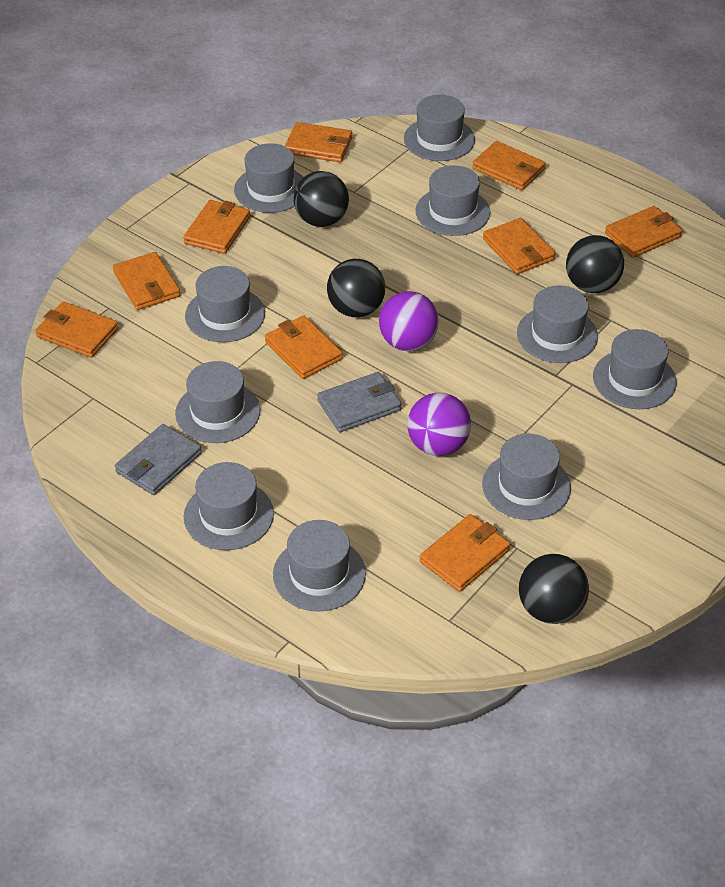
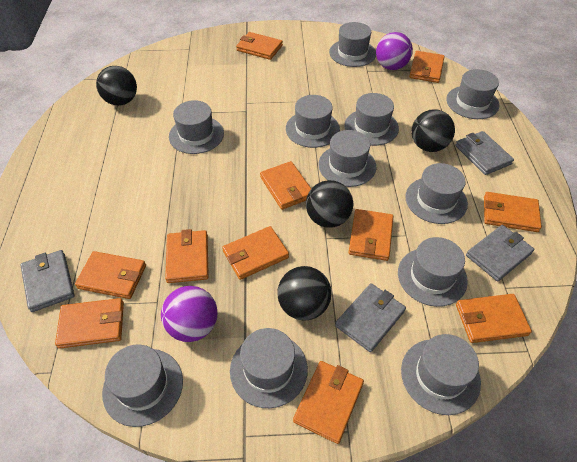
grey hat: 10 -> 11
grey wallet: 2 -> 4
orange wallet: 9 -> 11

